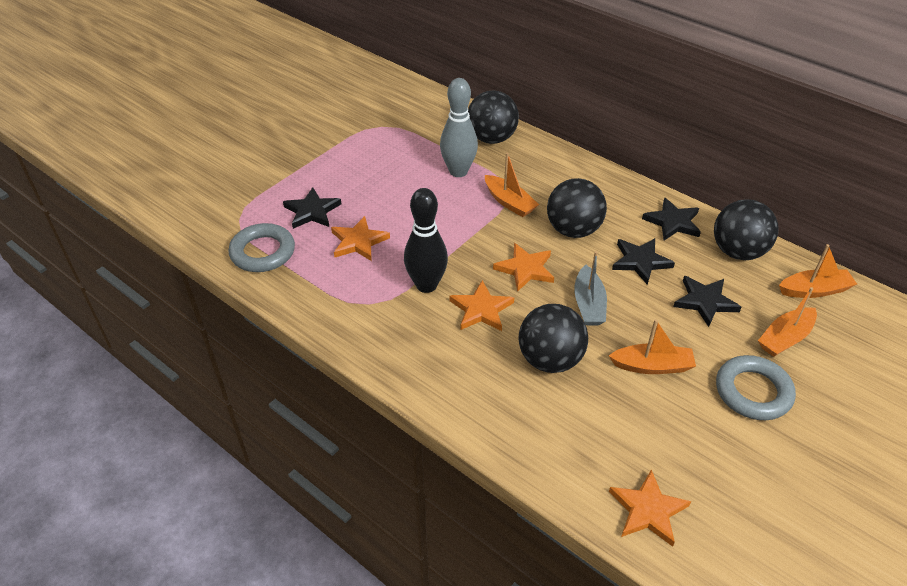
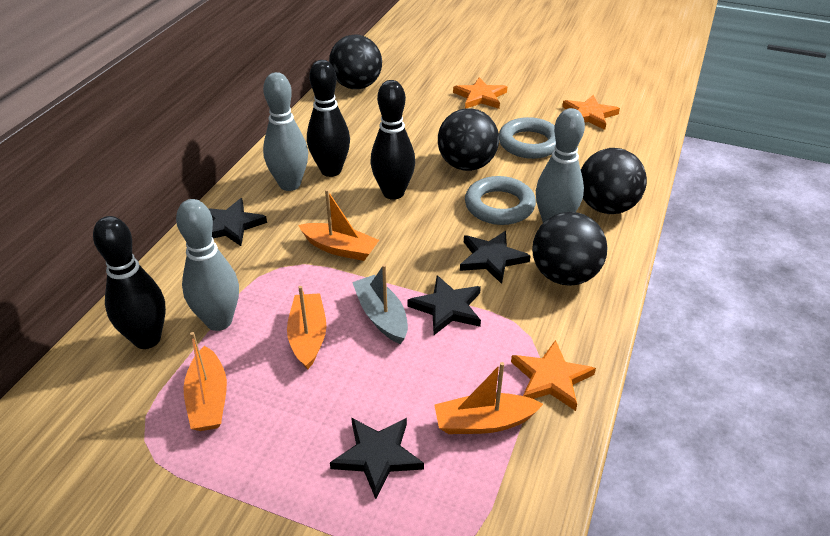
black bowling pin: 1 -> 3
grey bowling pin: 1 -> 3
orange star: 4 -> 3

